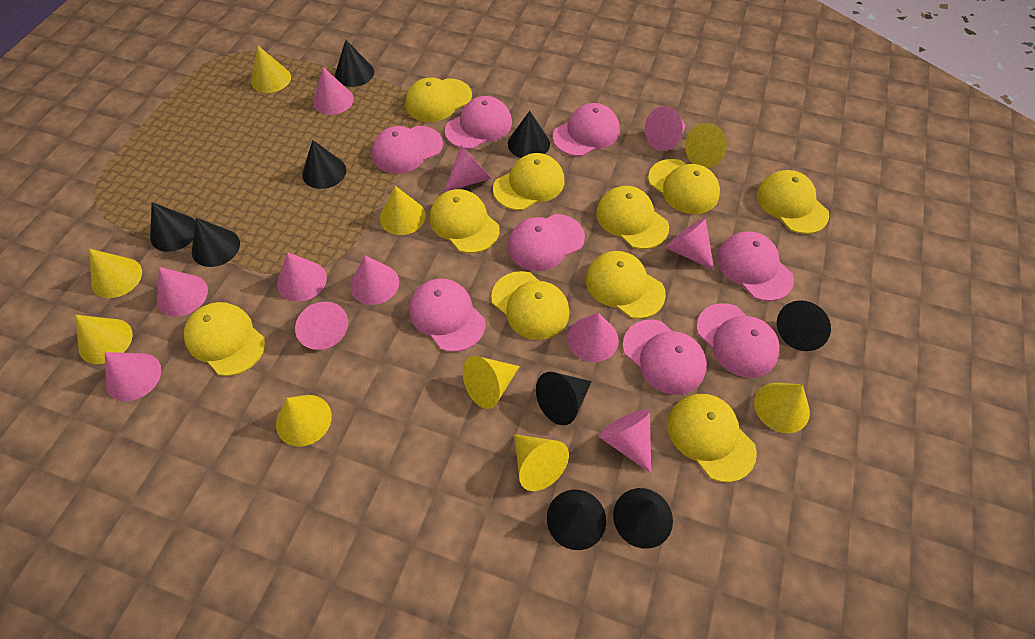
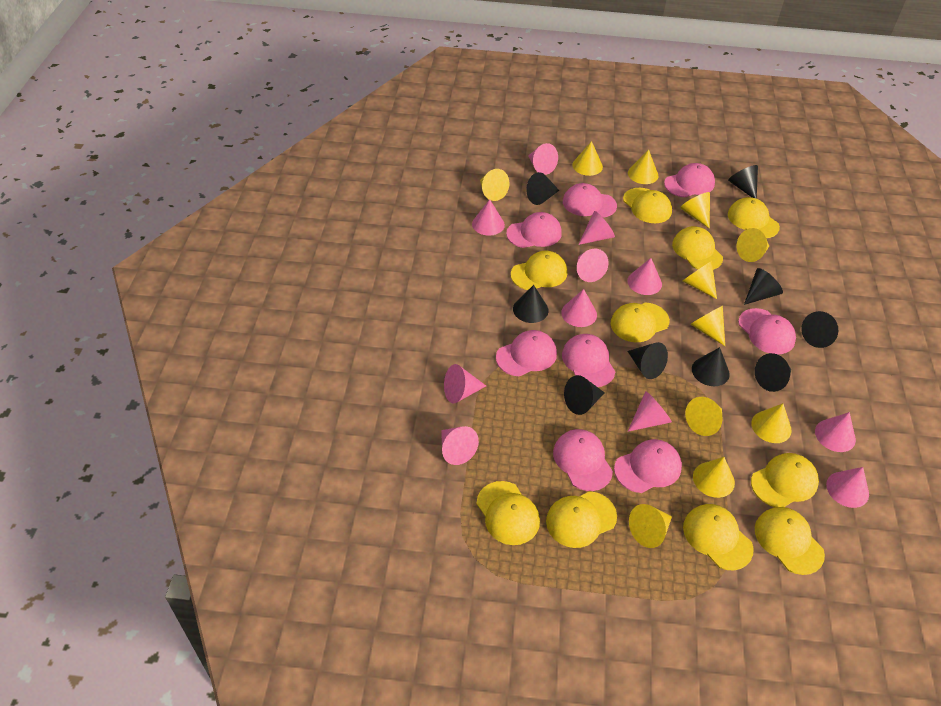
yellow cone: 9 -> 11

